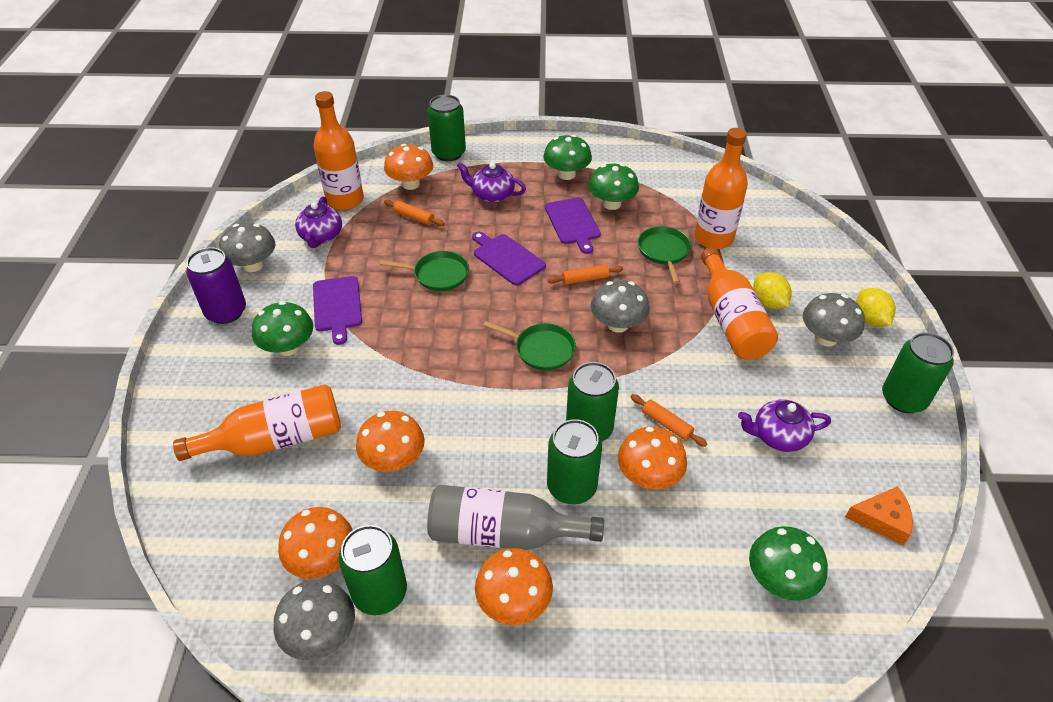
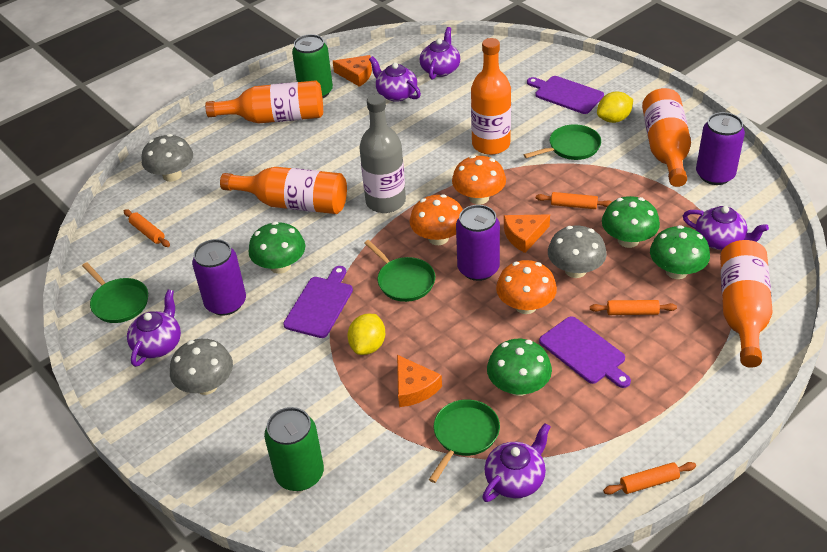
green can: 5 -> 2
green pan: 3 -> 4
grey mushroom: 4 -> 3
orange bottle: 4 -> 5
orange cheese: 1 -> 3
orange mushroom: 5 -> 3
orange rolling pin: 3 -> 4
purple can: 1 -> 3
purple teapot: 3 -> 5

